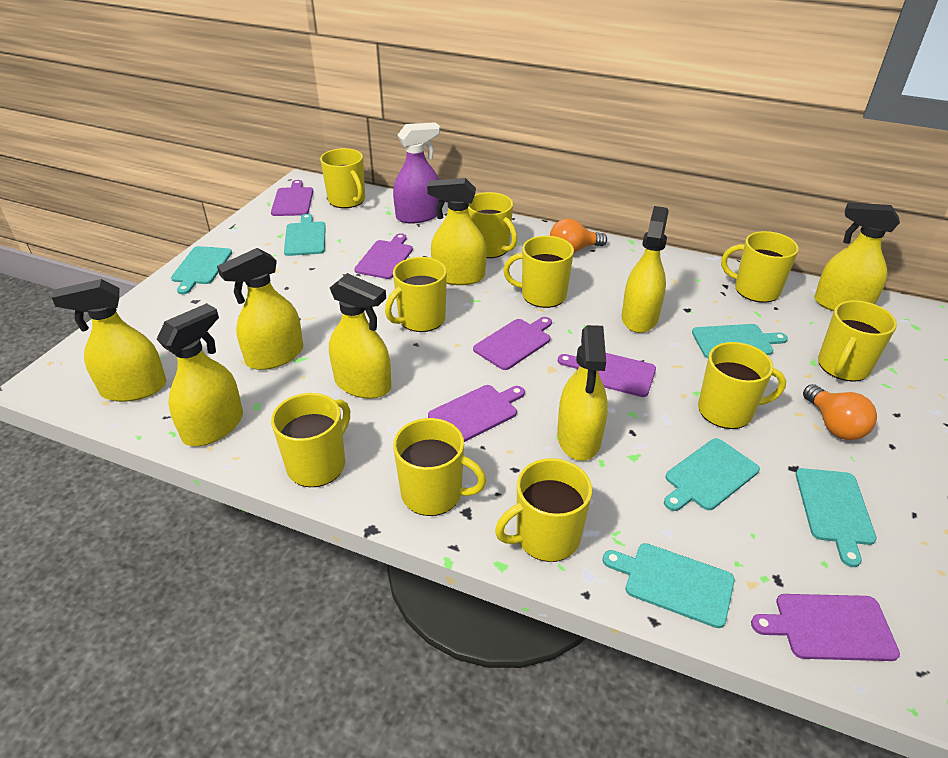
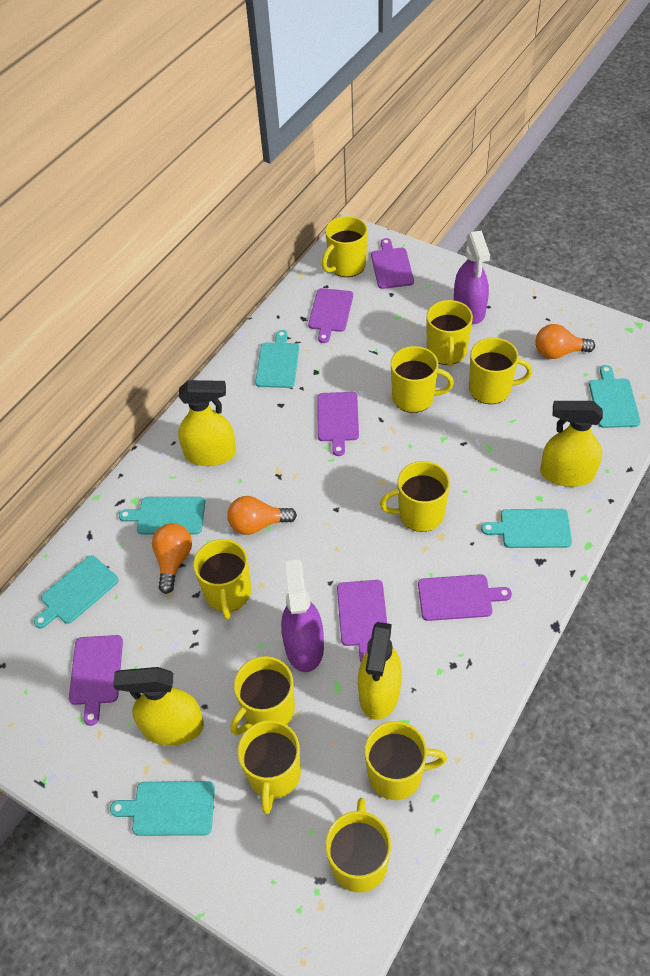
orange light bulb: 2 -> 3
purple spray bottle: 1 -> 2
yellow spray bottle: 8 -> 4

